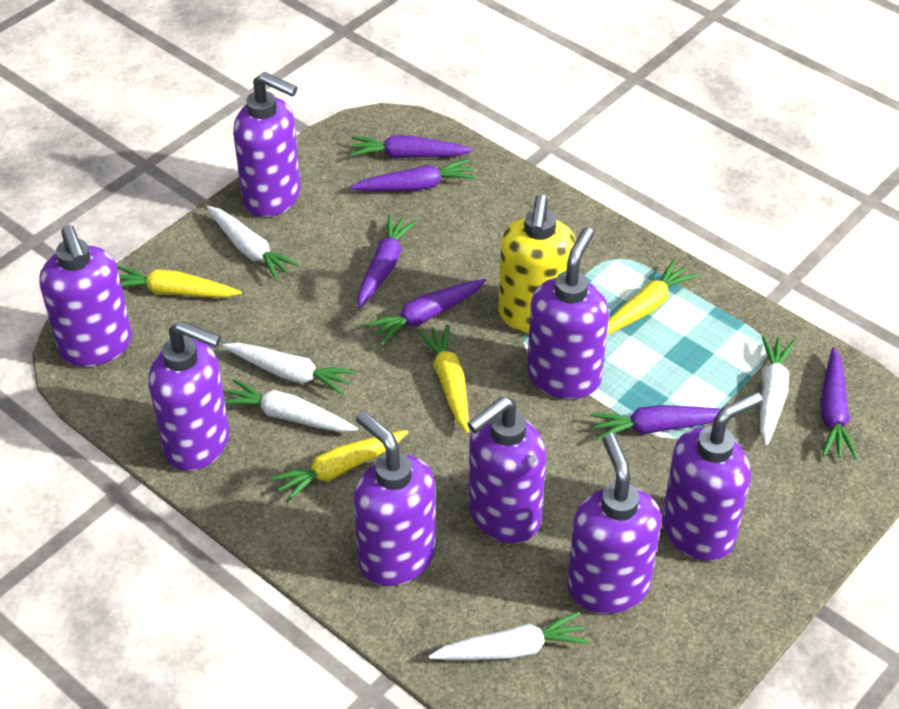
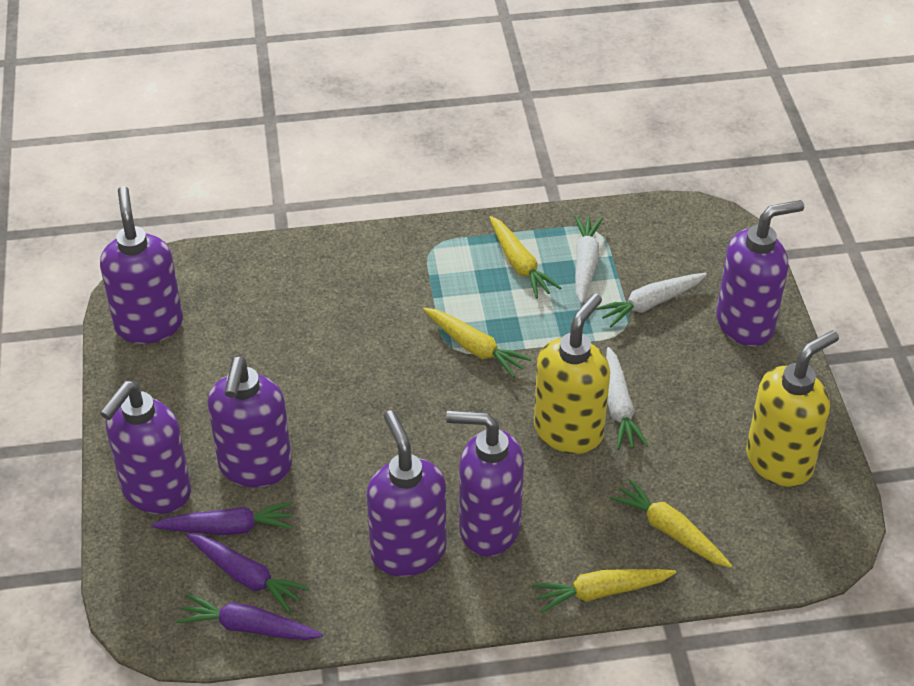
purple carrot: 6 -> 3
purple soap dispenser: 8 -> 6
white carrot: 5 -> 3
yellow soap dispenser: 1 -> 2

